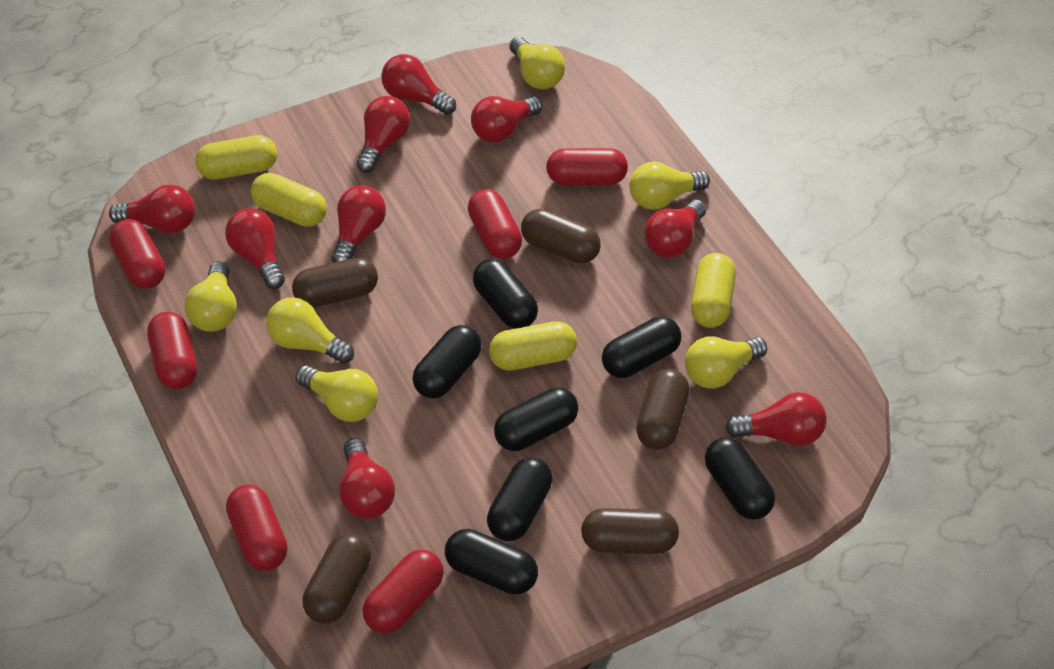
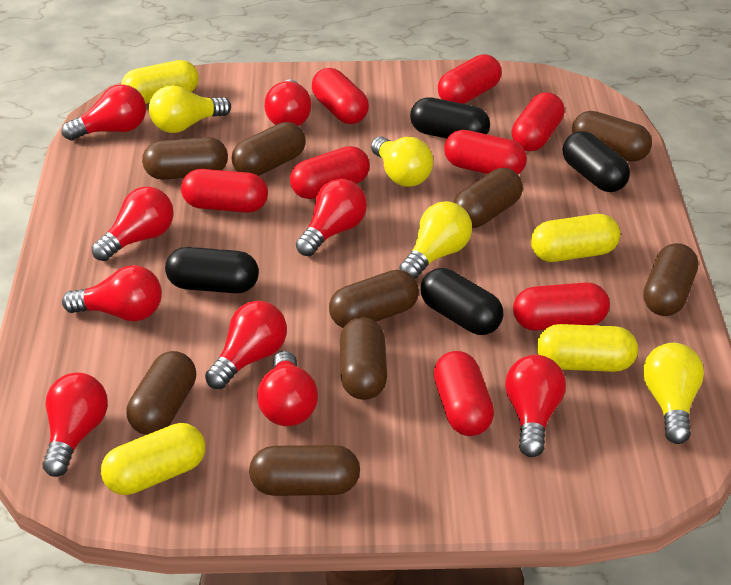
black capsule: 7 -> 4
brown capsule: 5 -> 9
red capsule: 6 -> 8
yellow light bulb: 6 -> 4

